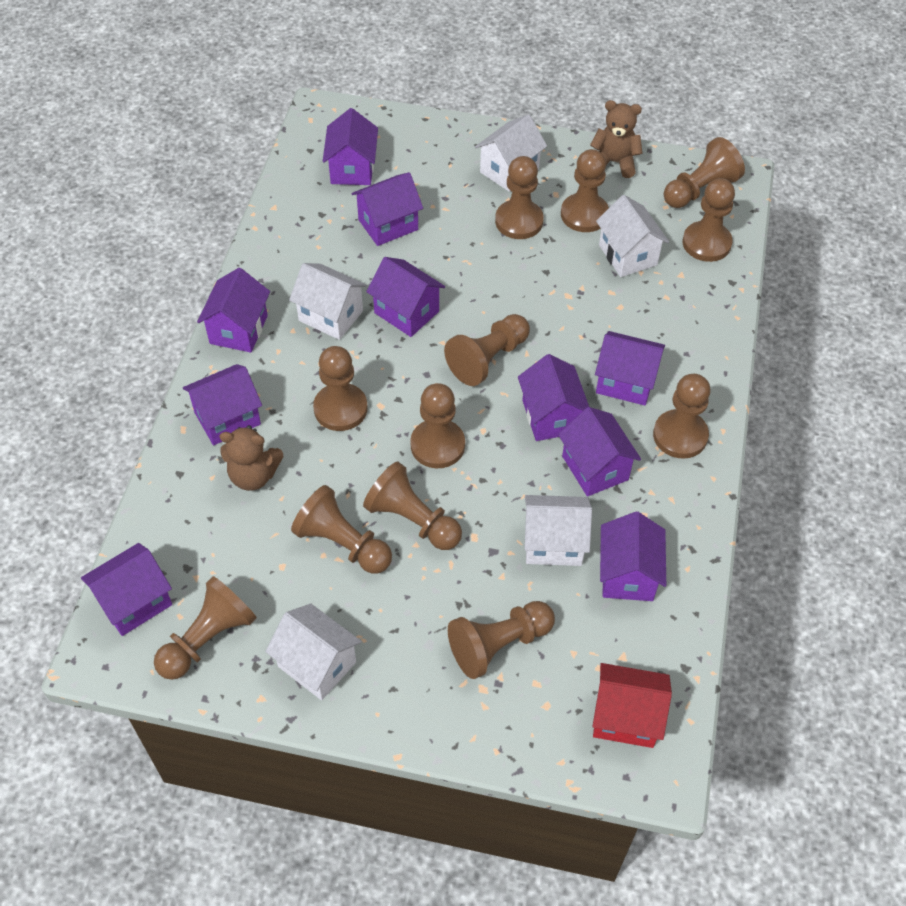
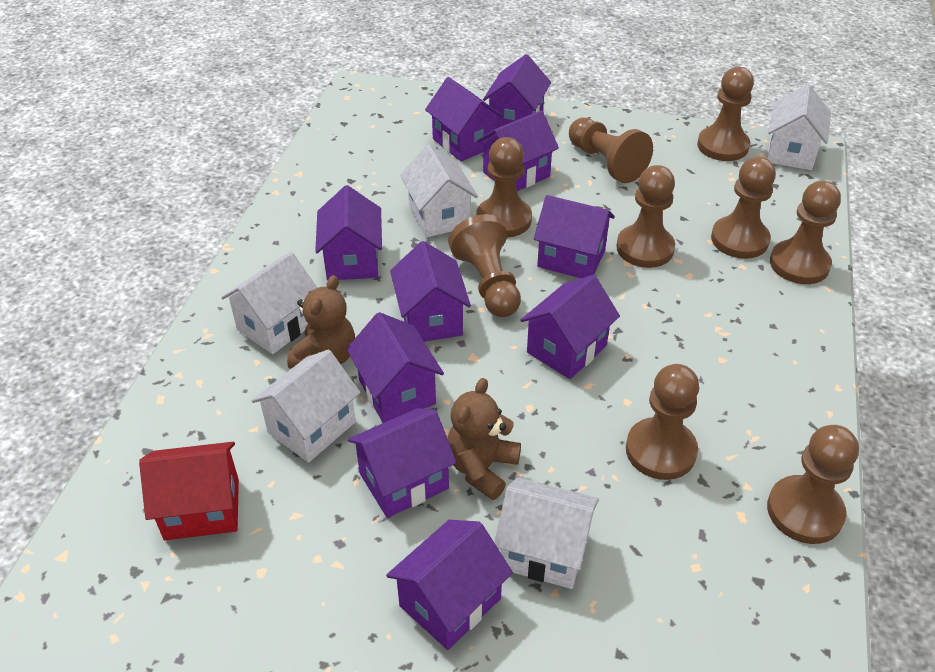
brown pawn: 12 -> 9

